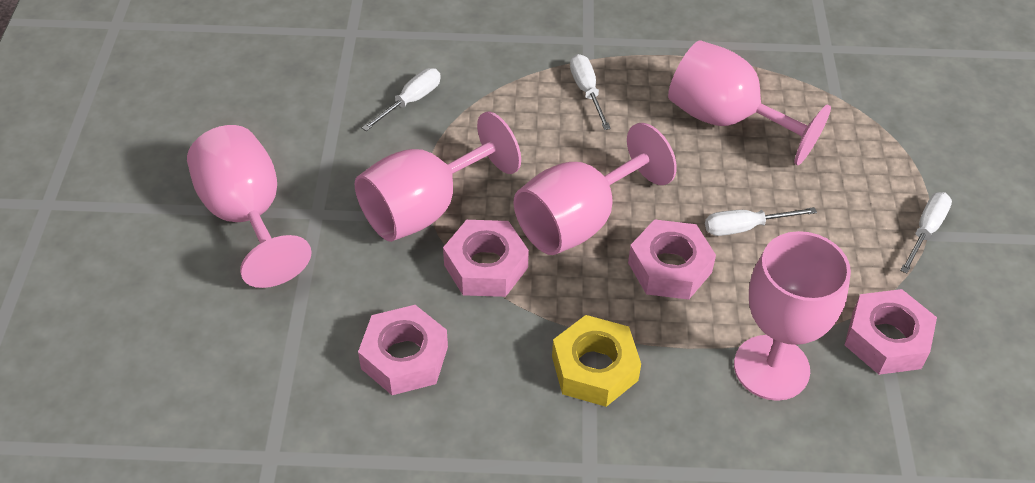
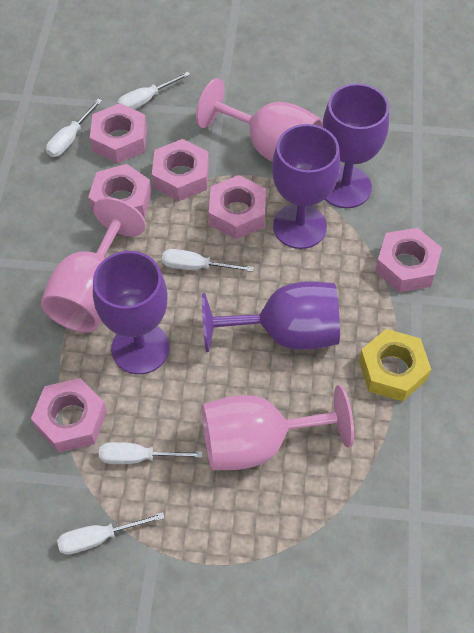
pink goblet: 5 -> 3
pink nut: 4 -> 6
purple goblet: 0 -> 4
white screwdriver: 4 -> 5

